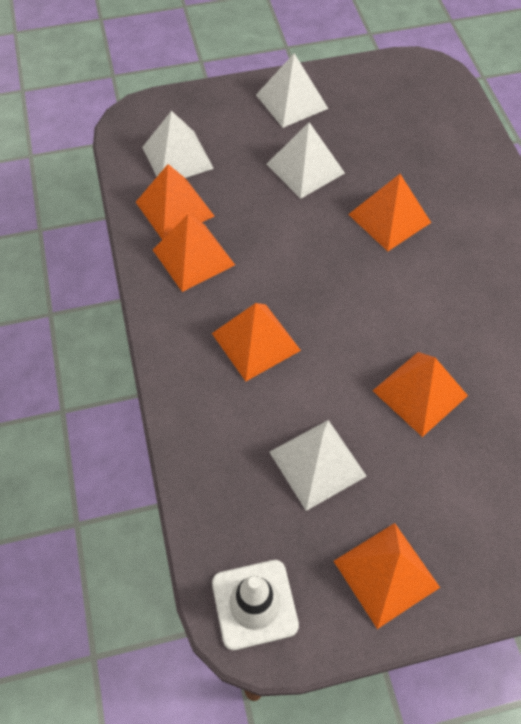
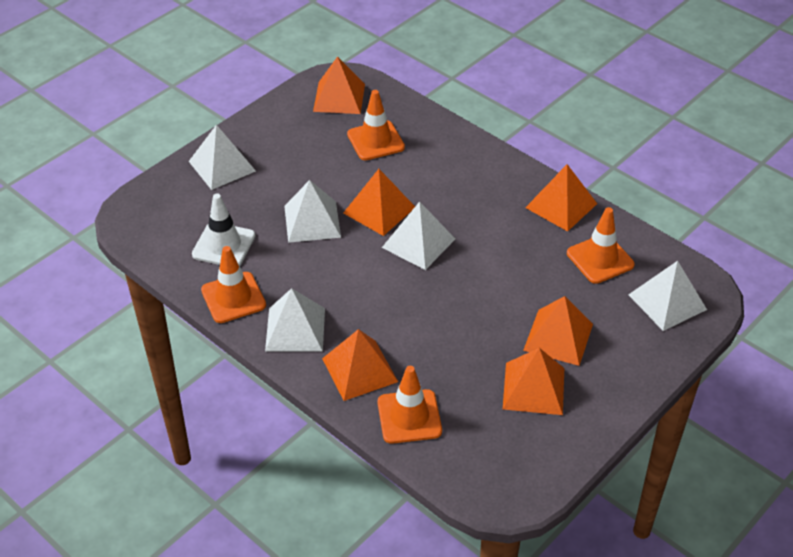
orange traffic cone: 0 -> 4
white pyramid: 4 -> 5

